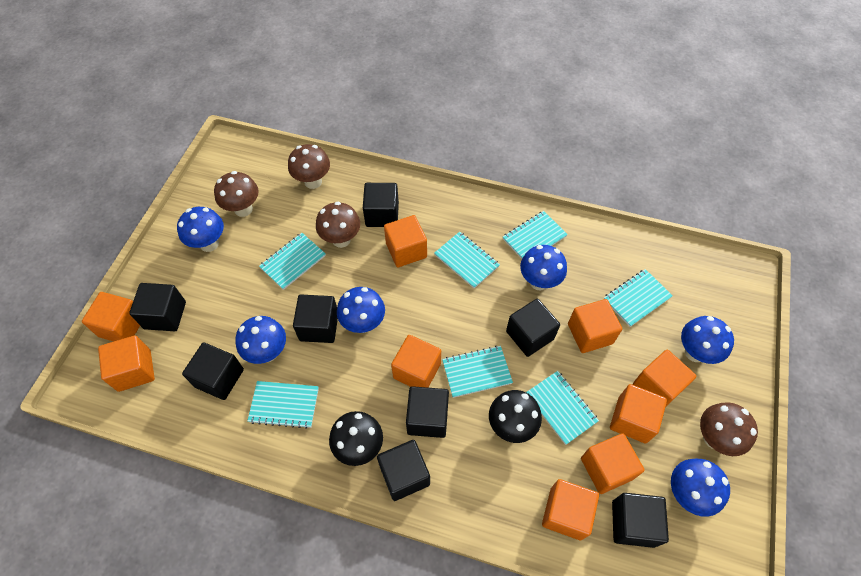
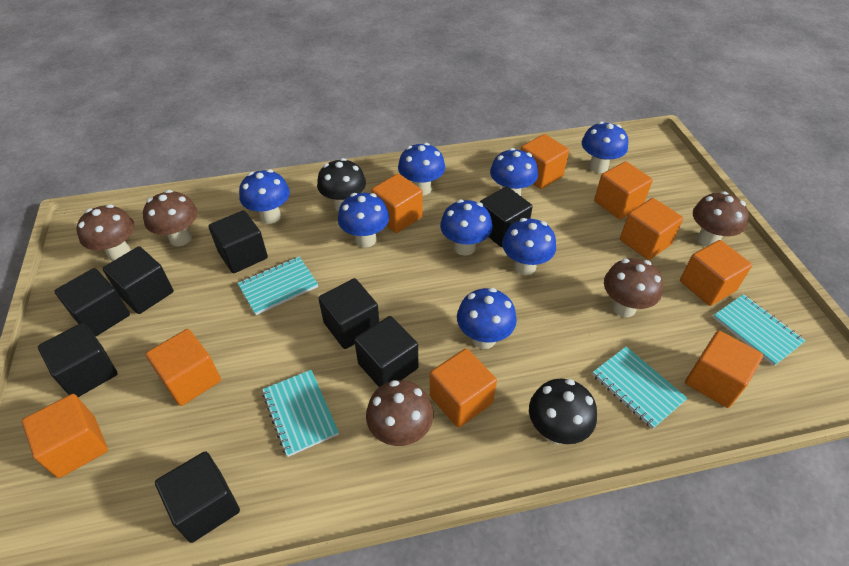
blue mushroom: 6 -> 8
brown mushroom: 4 -> 5
turquoise notebook: 7 -> 4

